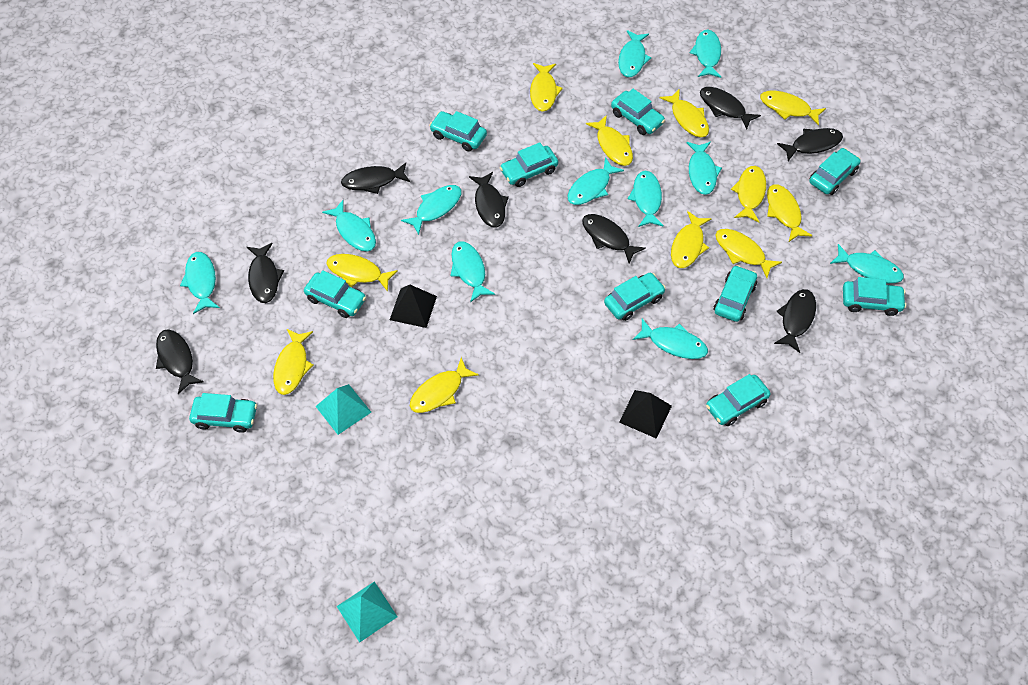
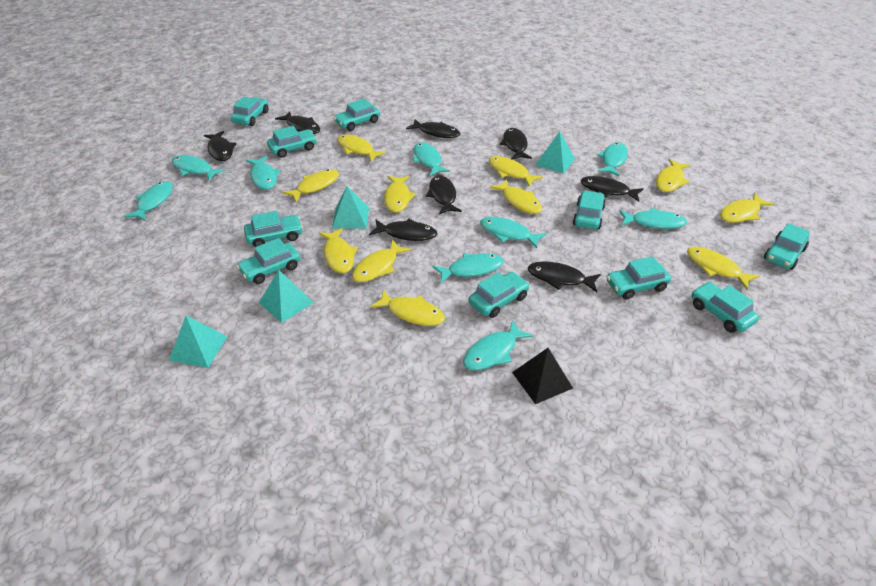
black pyramid: 2 -> 1
turquoise fish: 11 -> 9
turquoise pyramid: 2 -> 4

